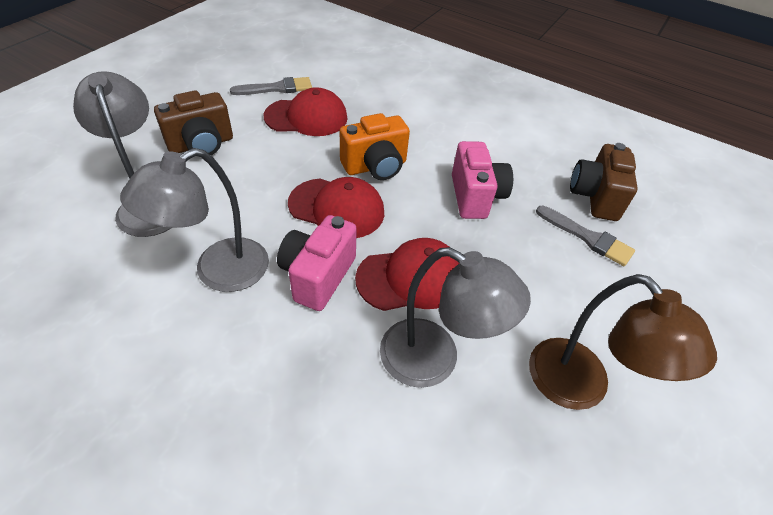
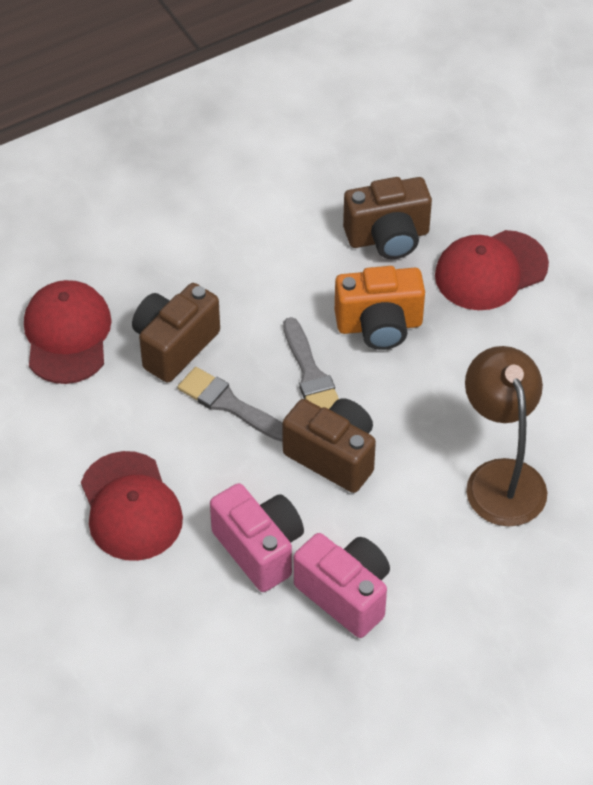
brown camera: 2 -> 3
grey lamp: 3 -> 0

